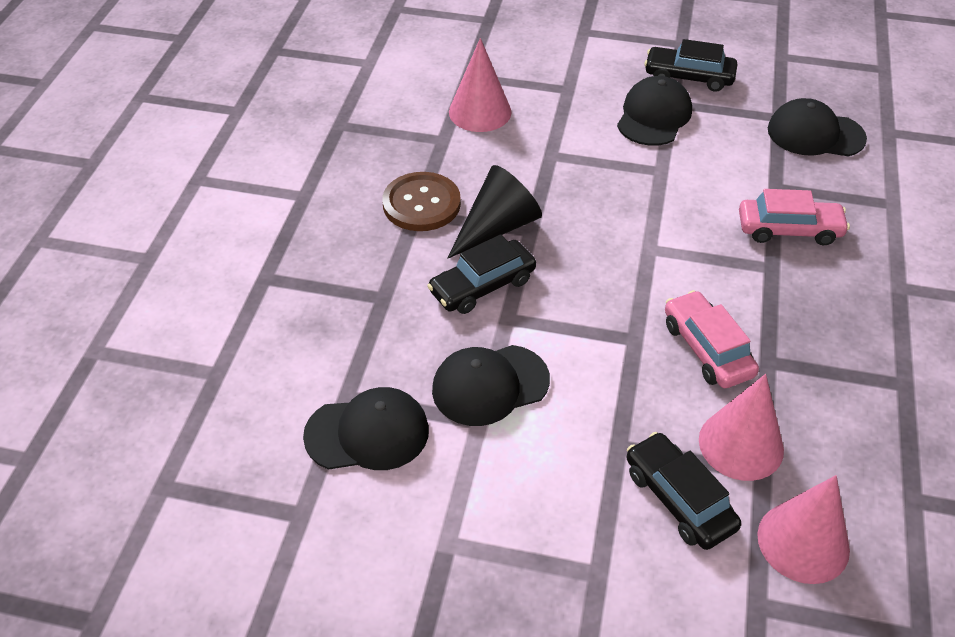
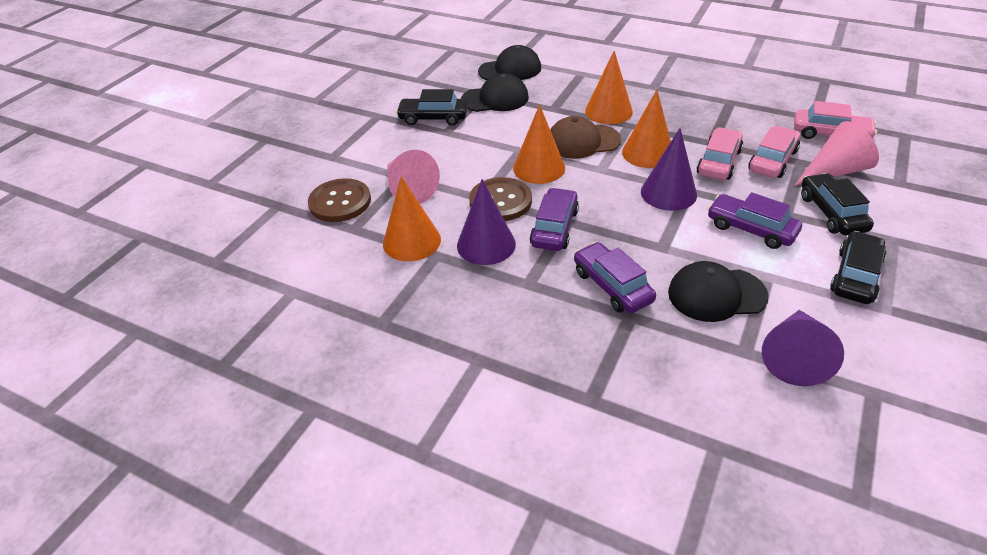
black cap: 4 -> 3
black cone: 1 -> 0
brown button: 1 -> 2
brown cap: 0 -> 1
orange cone: 0 -> 4
pink car: 2 -> 3
pink cone: 3 -> 2
purple car: 0 -> 3
purple cone: 0 -> 3

